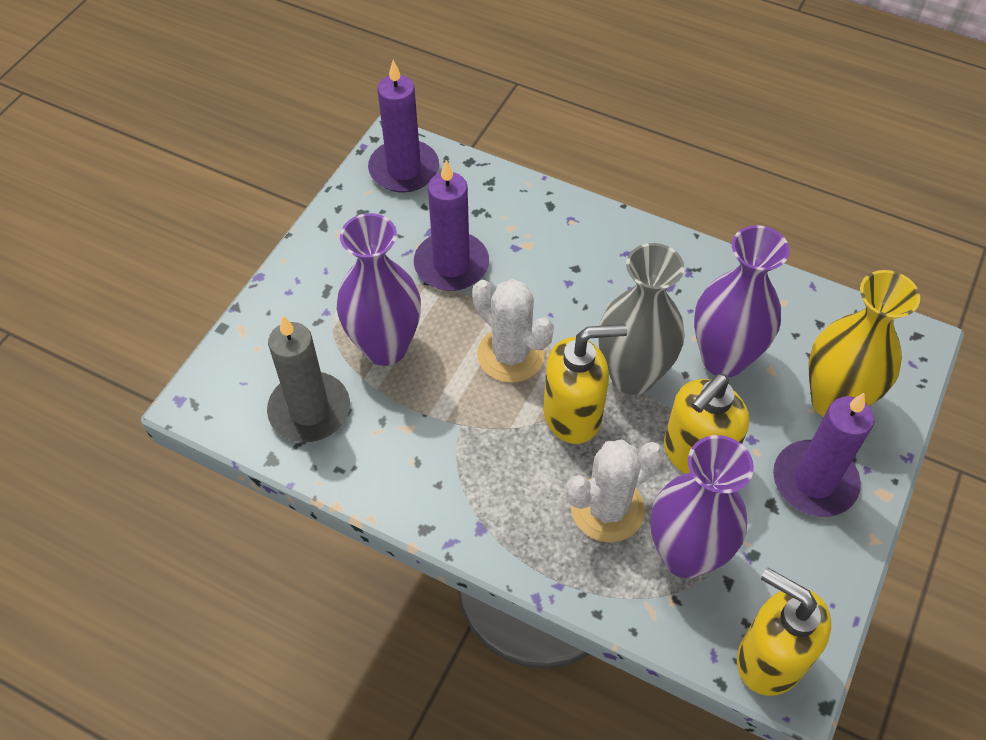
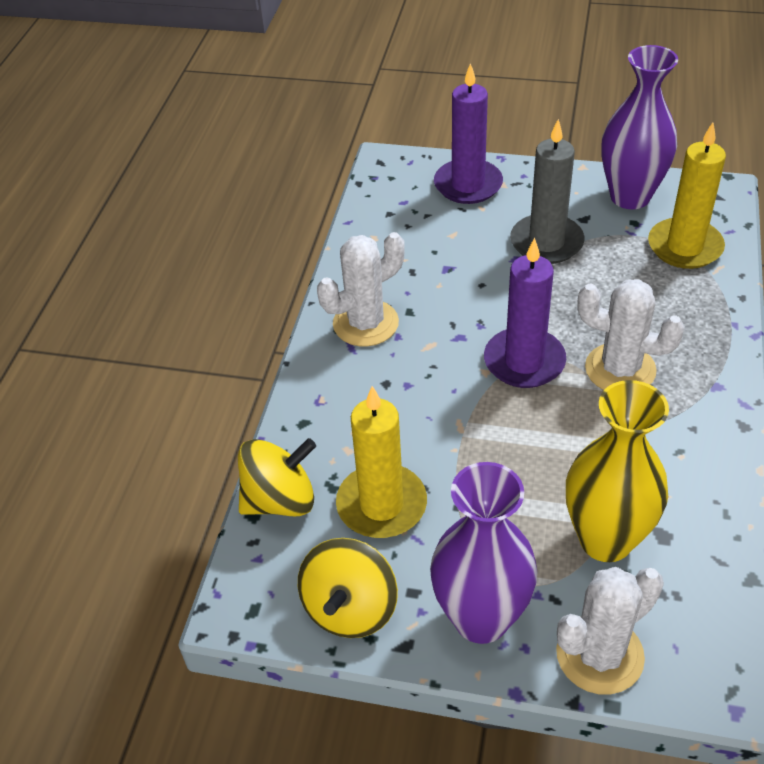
grey vase: 1 -> 0
purple candle: 3 -> 2
purple vase: 3 -> 2
white cactus: 2 -> 3
yellow candle: 0 -> 2
yellow soap dispenser: 3 -> 0
yellow spinning top: 0 -> 2

